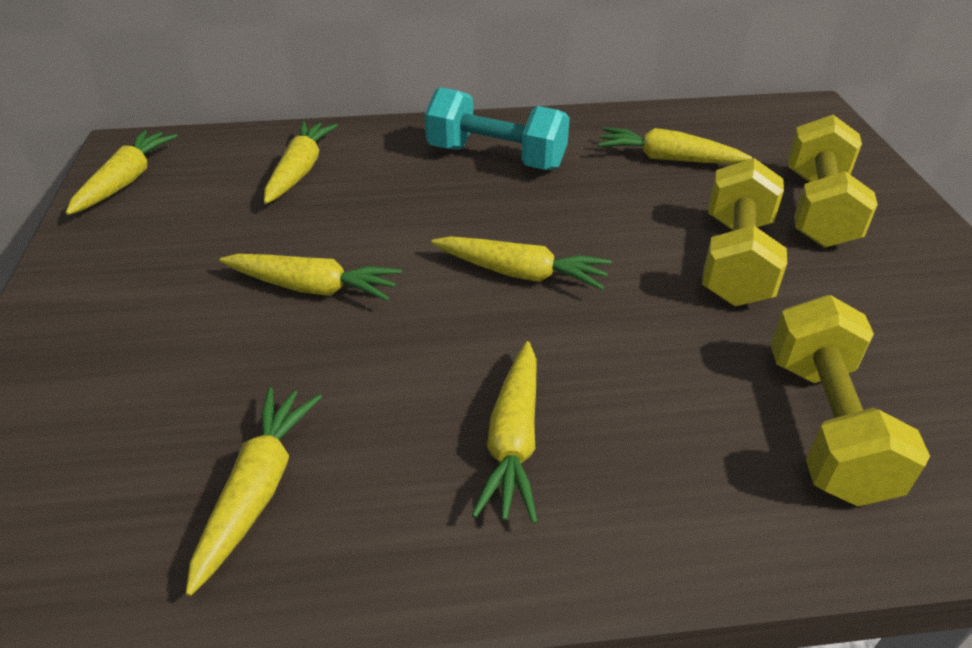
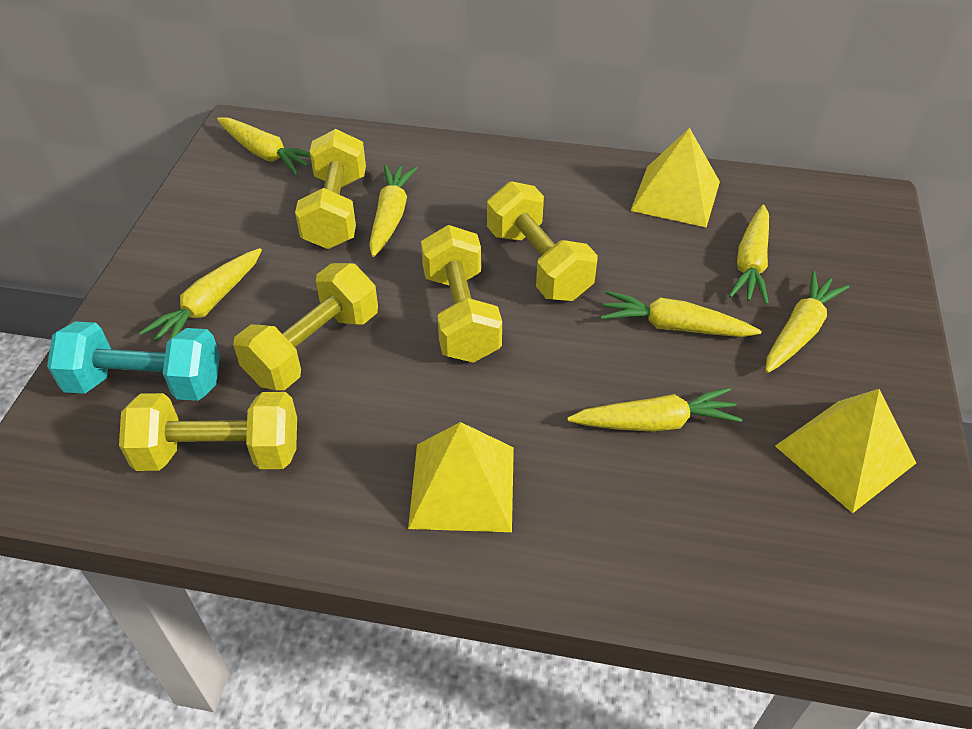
yellow dumbbell: 3 -> 5
yellow pyramid: 0 -> 3

